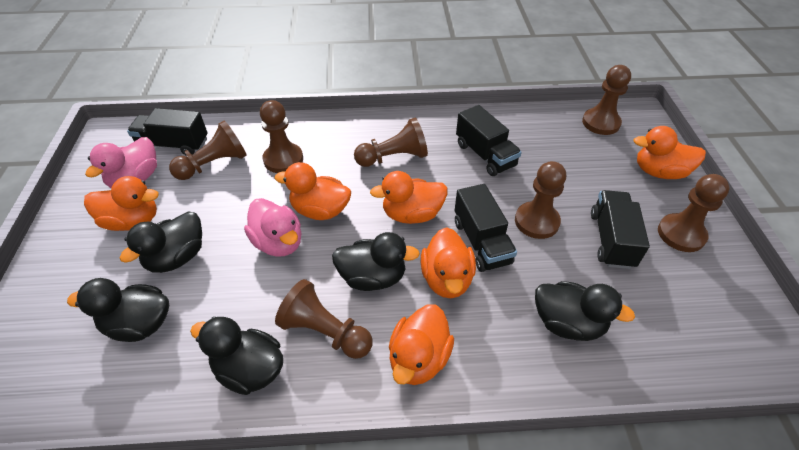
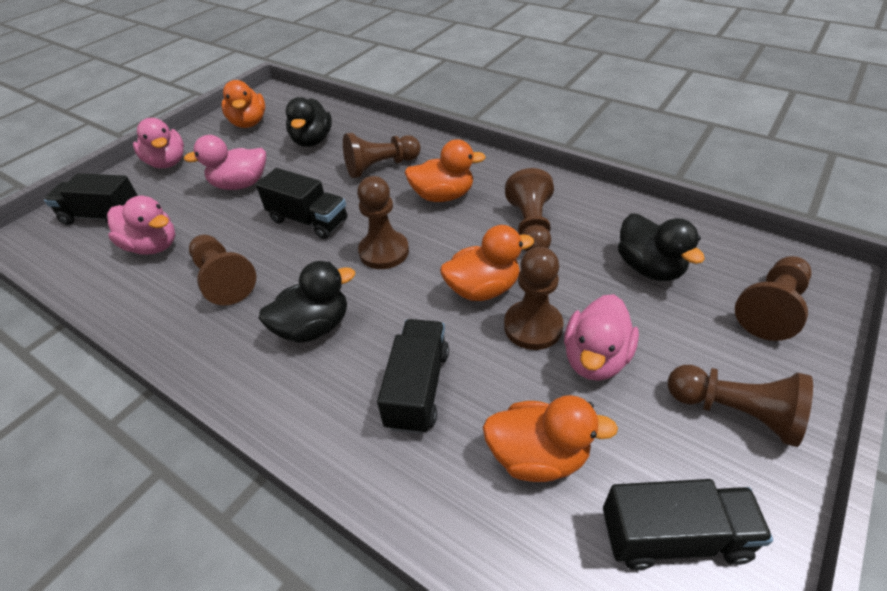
black duck: 5 -> 3
orange duck: 6 -> 4
pink duck: 2 -> 4

